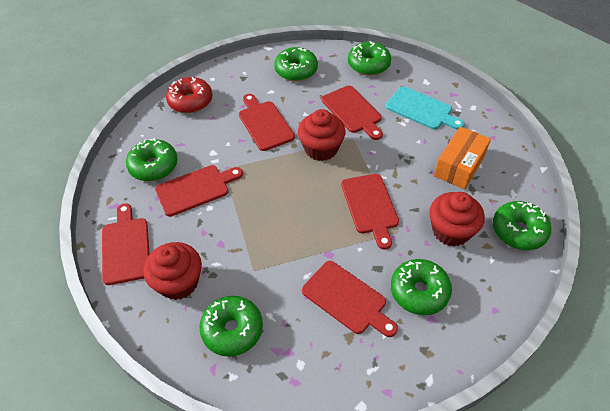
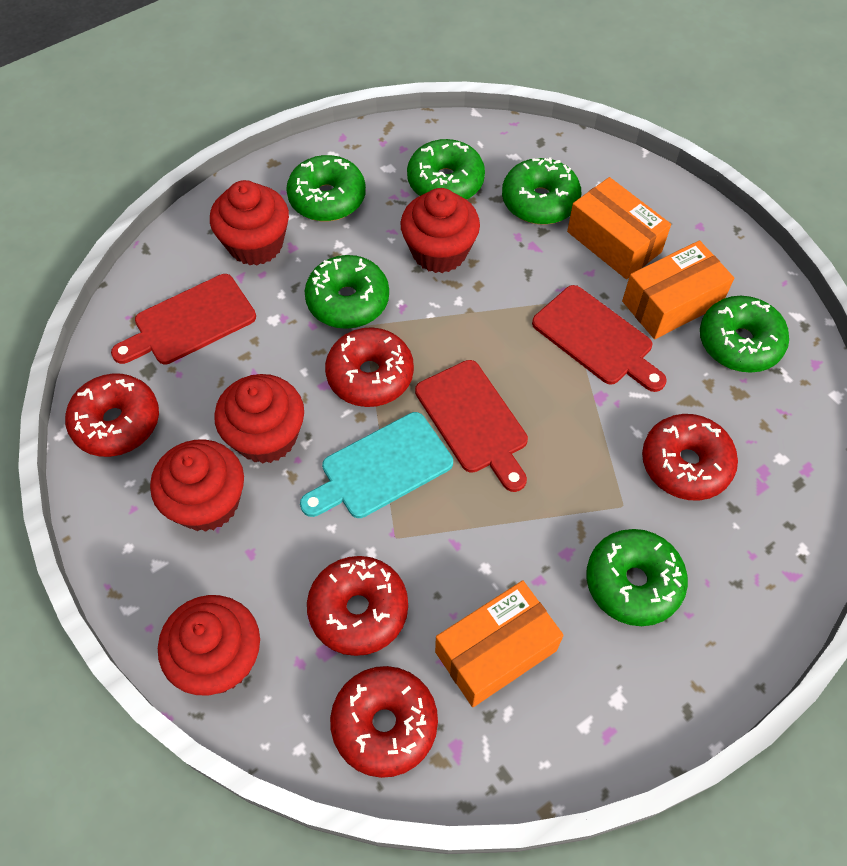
orange box: 1 -> 3
red cupcake: 3 -> 5
red cutting board: 6 -> 3
red donut: 1 -> 5

